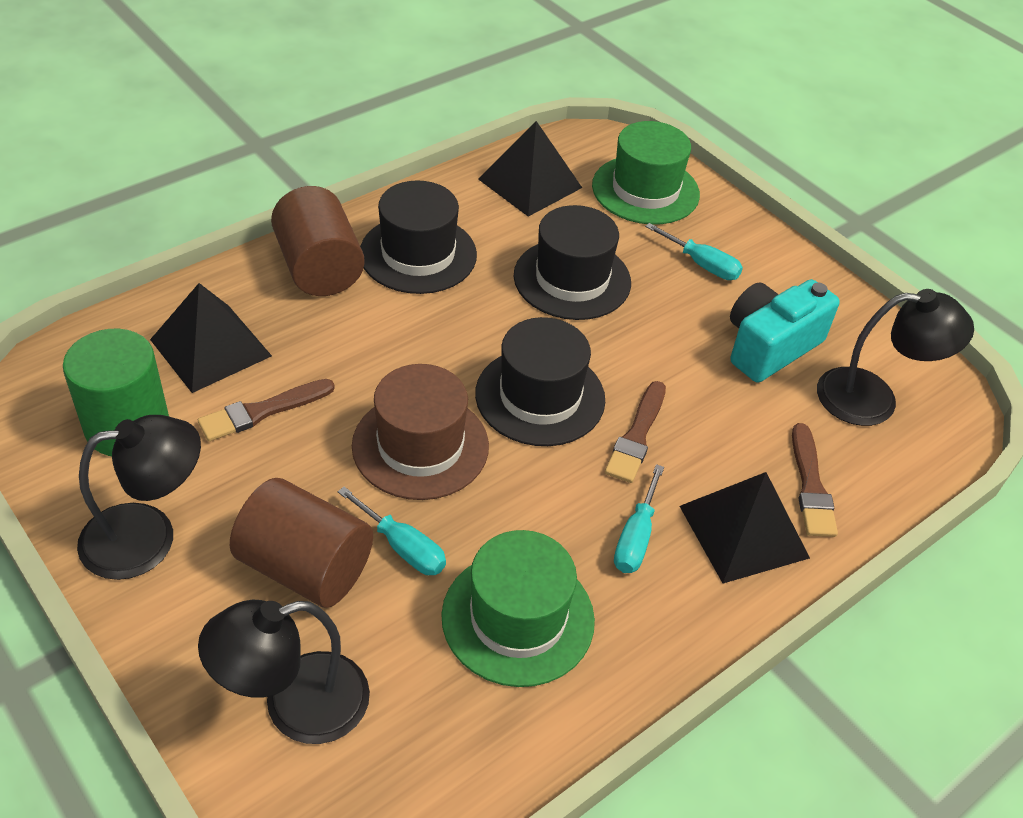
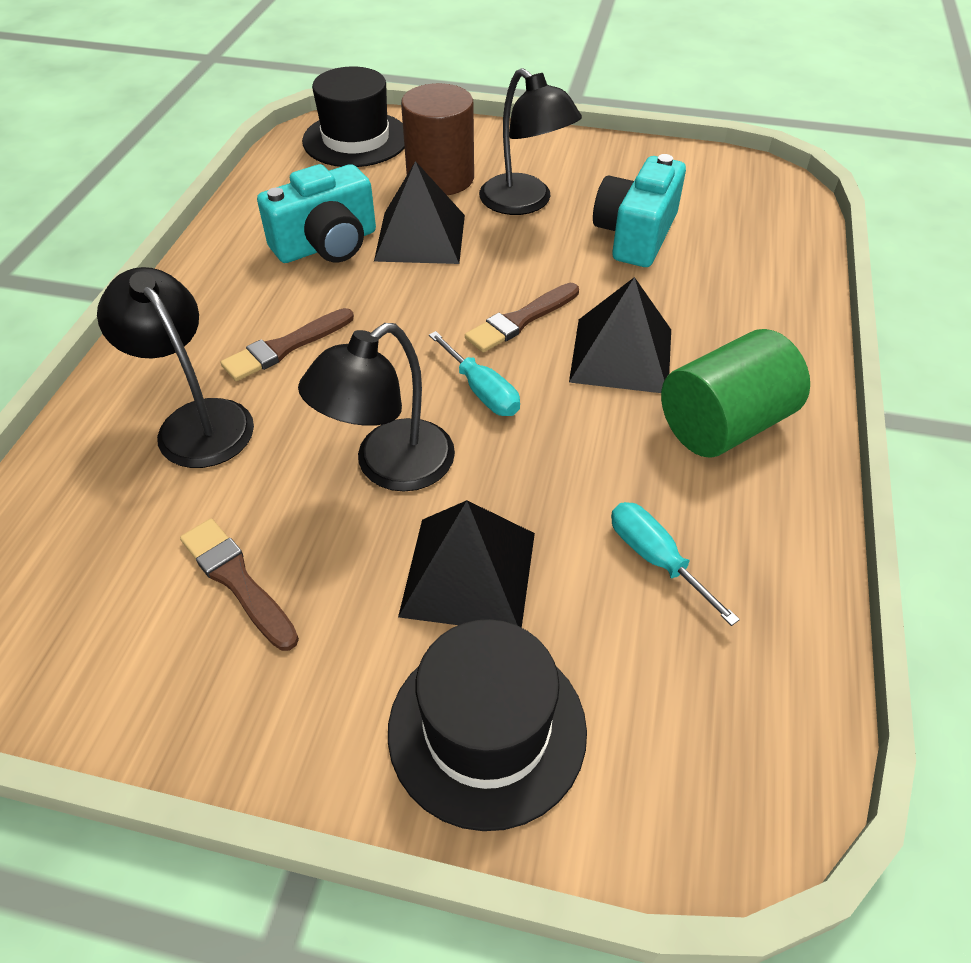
black hat: 3 -> 2
brown cylinder: 2 -> 1
brown hat: 1 -> 0
green hat: 2 -> 0
turquoise camera: 1 -> 2
turquoise screwdriver: 3 -> 2

